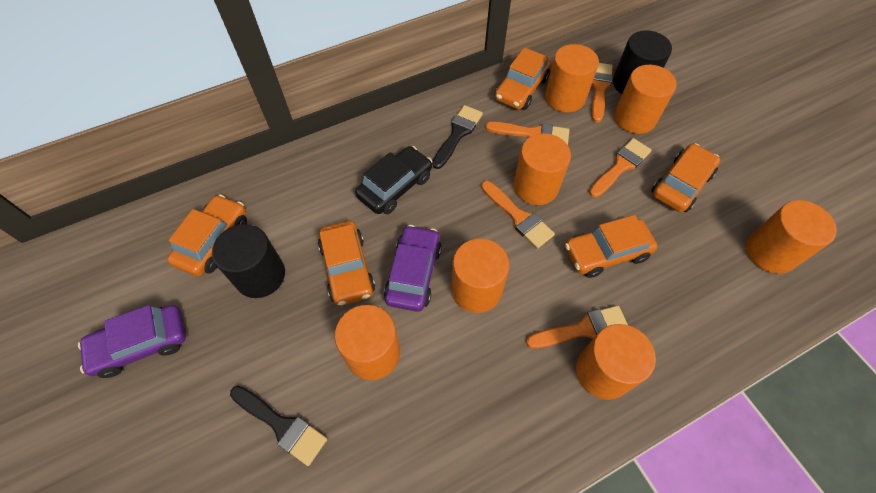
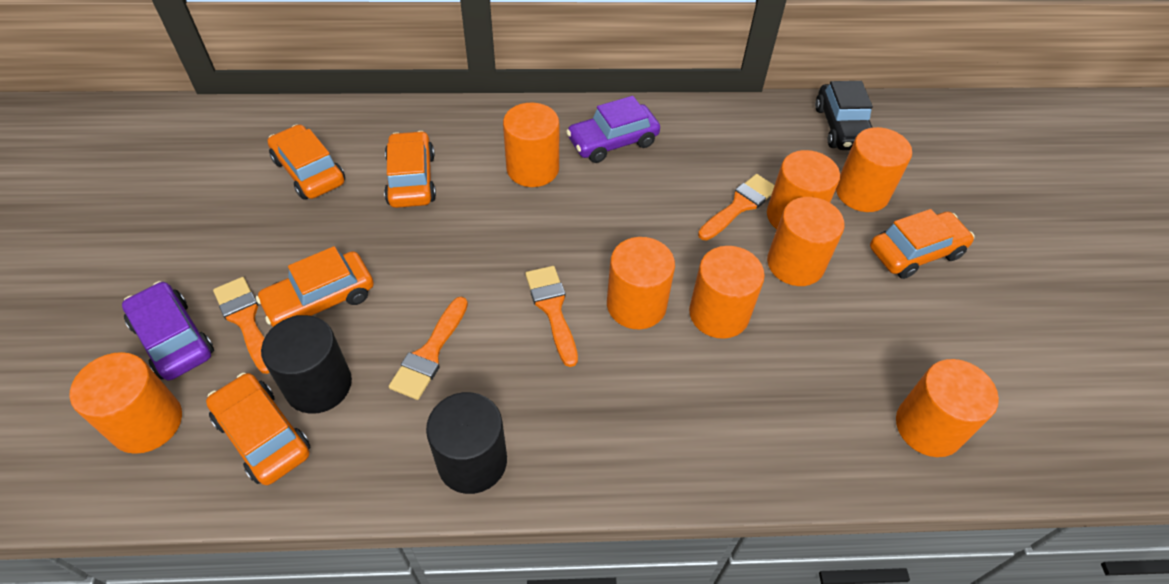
black brush: 2 -> 0
orange brush: 5 -> 4
orange cylinder: 7 -> 8

